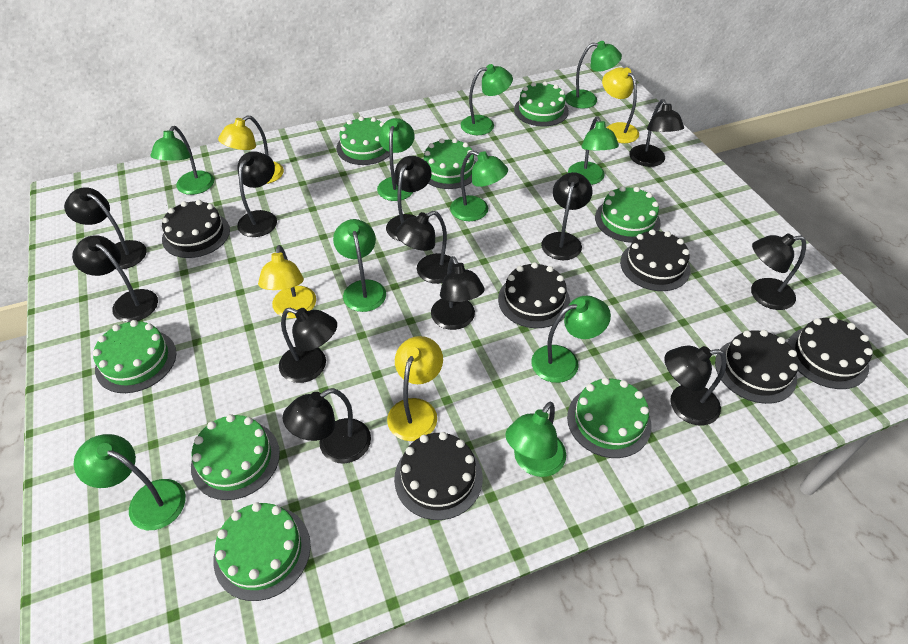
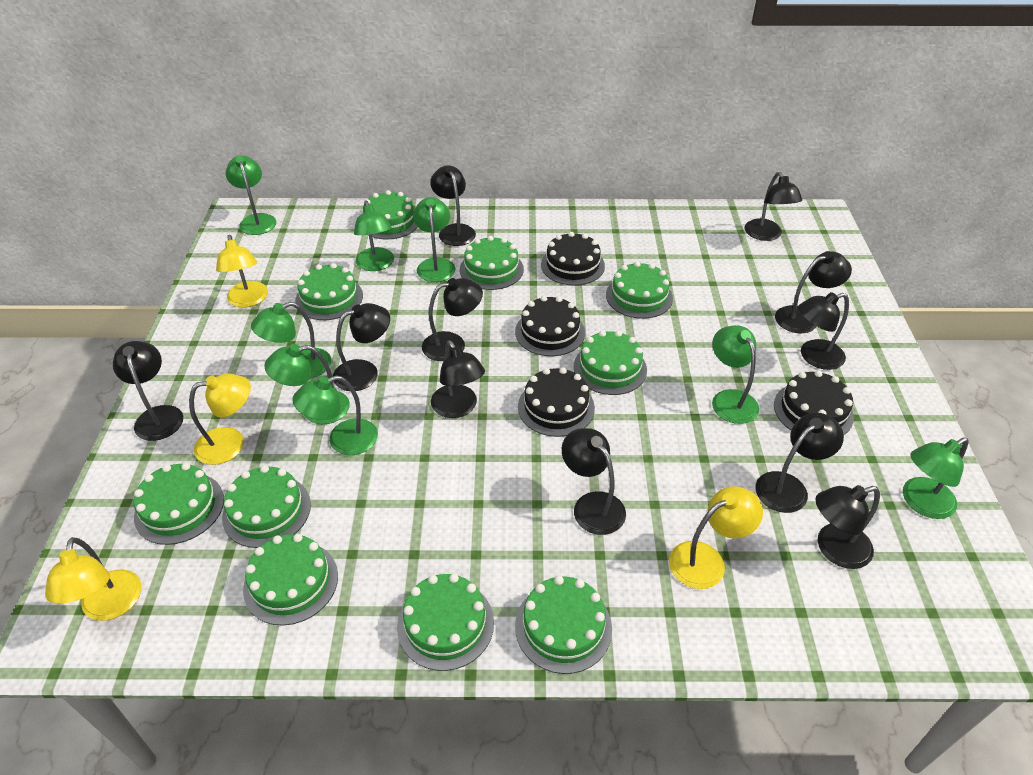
black cake: 6 -> 4
black lamp: 12 -> 11
green cake: 8 -> 10
green lamp: 10 -> 8

